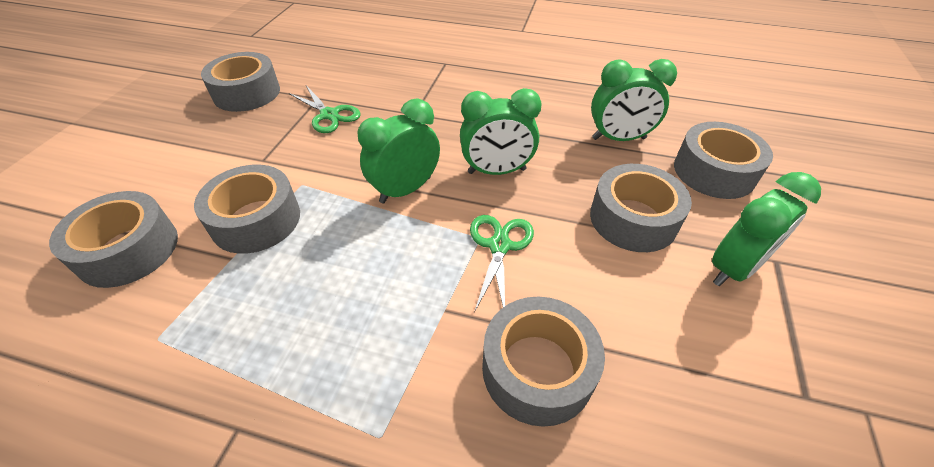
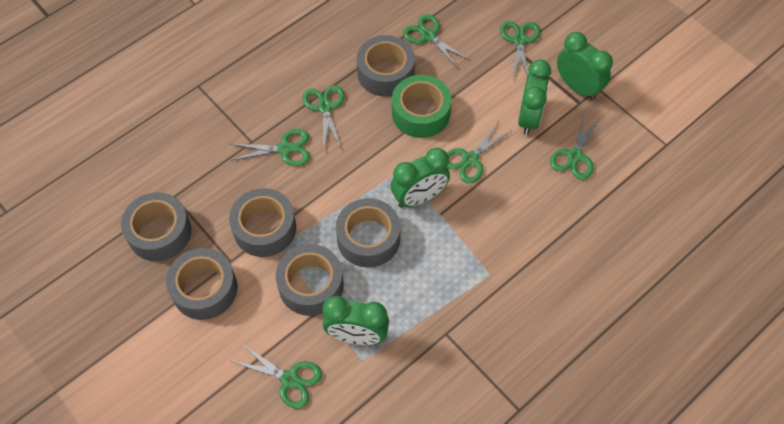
green scissors: 2 -> 7
green tape: 0 -> 1

